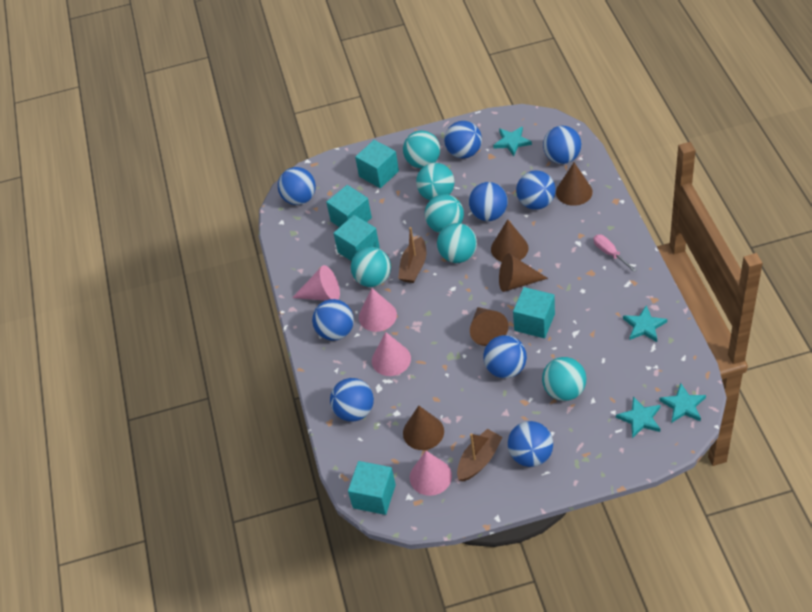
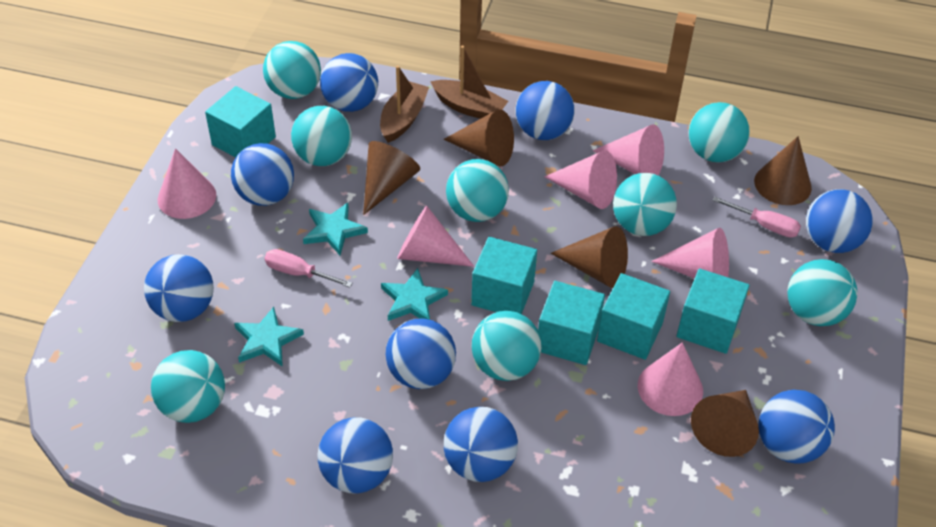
pink cone: 4 -> 6
pink screwdriver: 1 -> 2
turquoise ball: 6 -> 8
turquoise star: 4 -> 3

